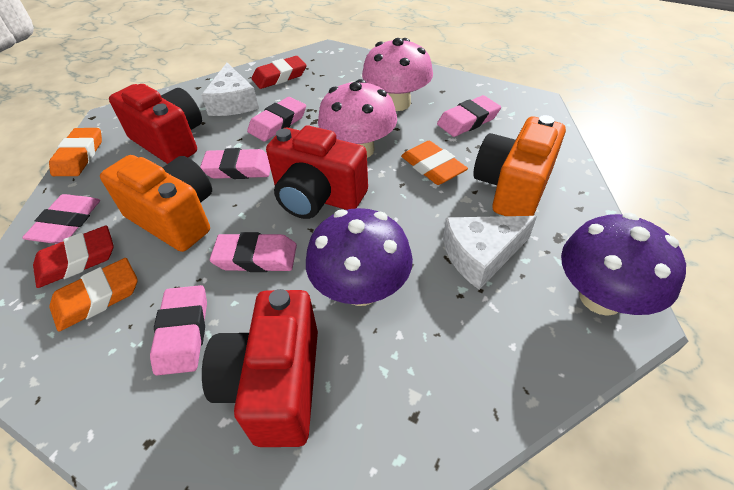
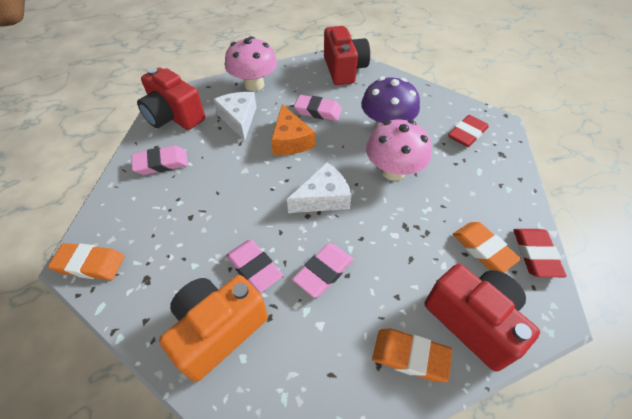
orange camera: 2 -> 1
orange cheese: 0 -> 1
pink eraser: 6 -> 4
purple mushroom: 2 -> 1

